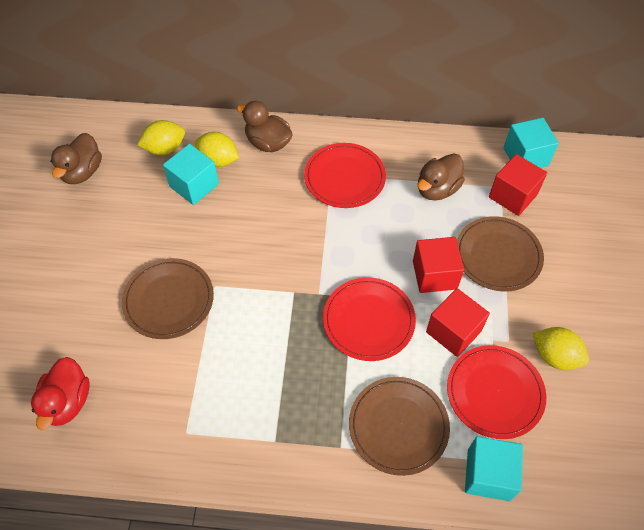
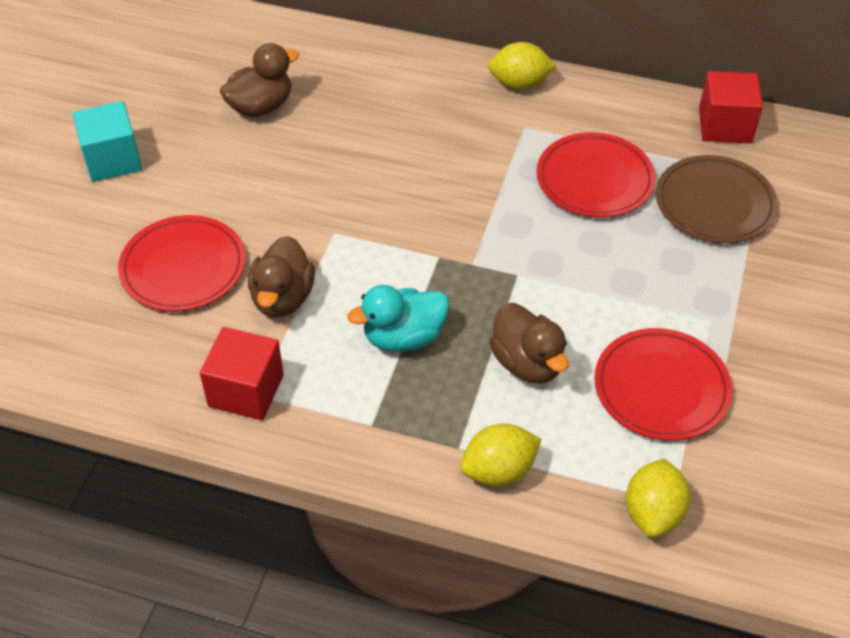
brown plate: 3 -> 1
red cube: 3 -> 2
red duck: 1 -> 0
turquoise cube: 3 -> 1
turquoise duck: 0 -> 1

